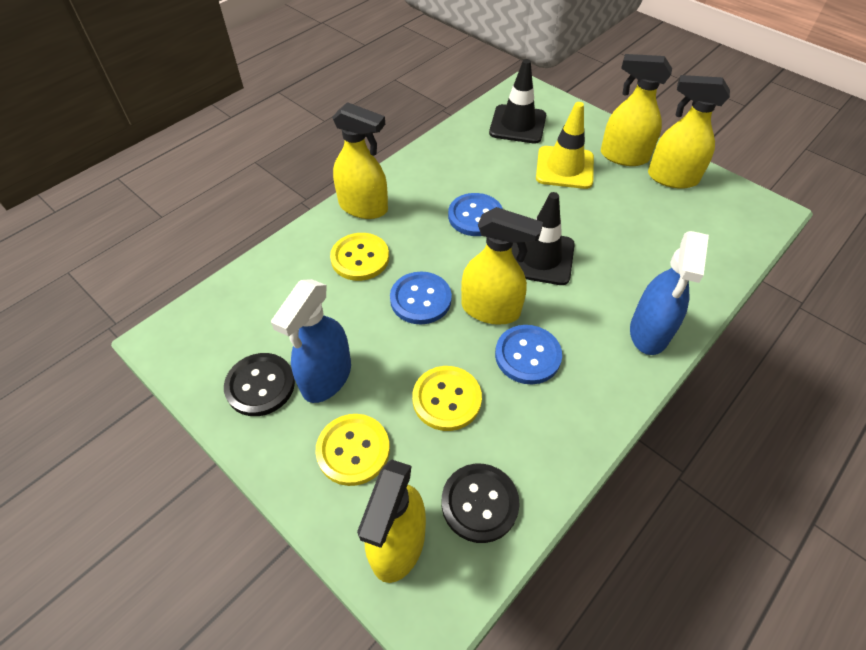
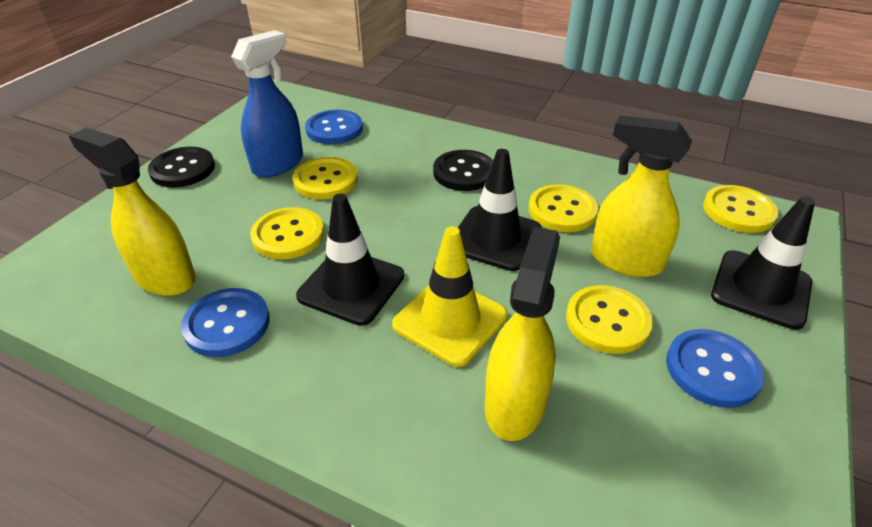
black traffic cone: 2 -> 3
blue spray bottle: 2 -> 1
yellow button: 3 -> 5
yellow spray bottle: 5 -> 3

